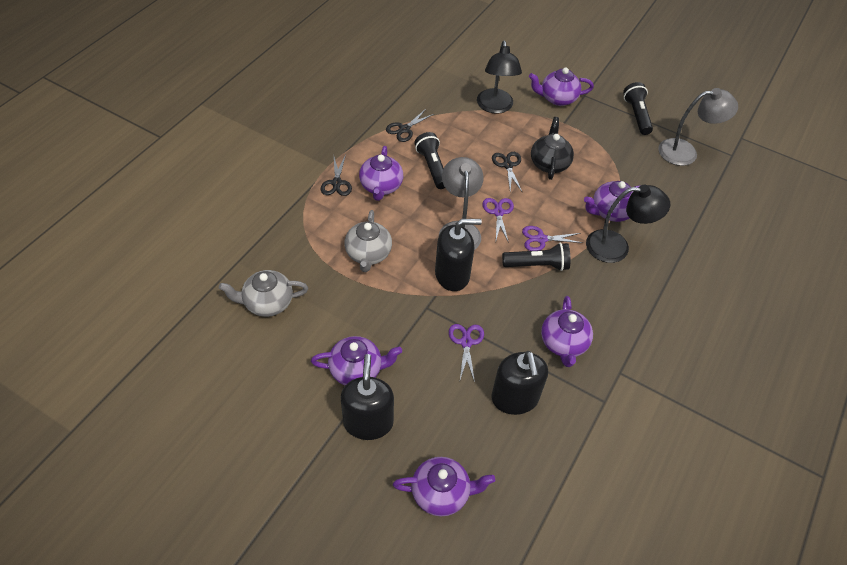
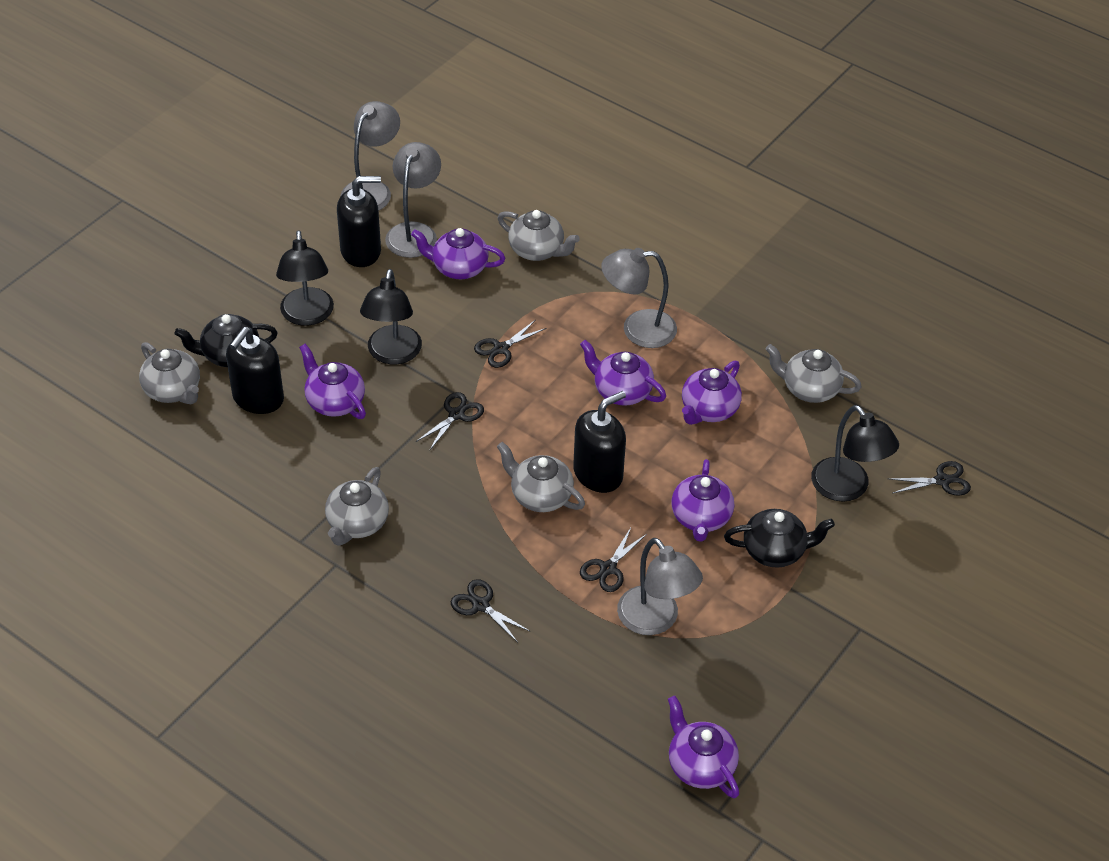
black flashlight: 3 -> 0
black lamp: 2 -> 3
black scissors: 3 -> 5
black teapot: 1 -> 2
grey lamp: 2 -> 4
grey teapot: 2 -> 5
purple scissors: 3 -> 0

